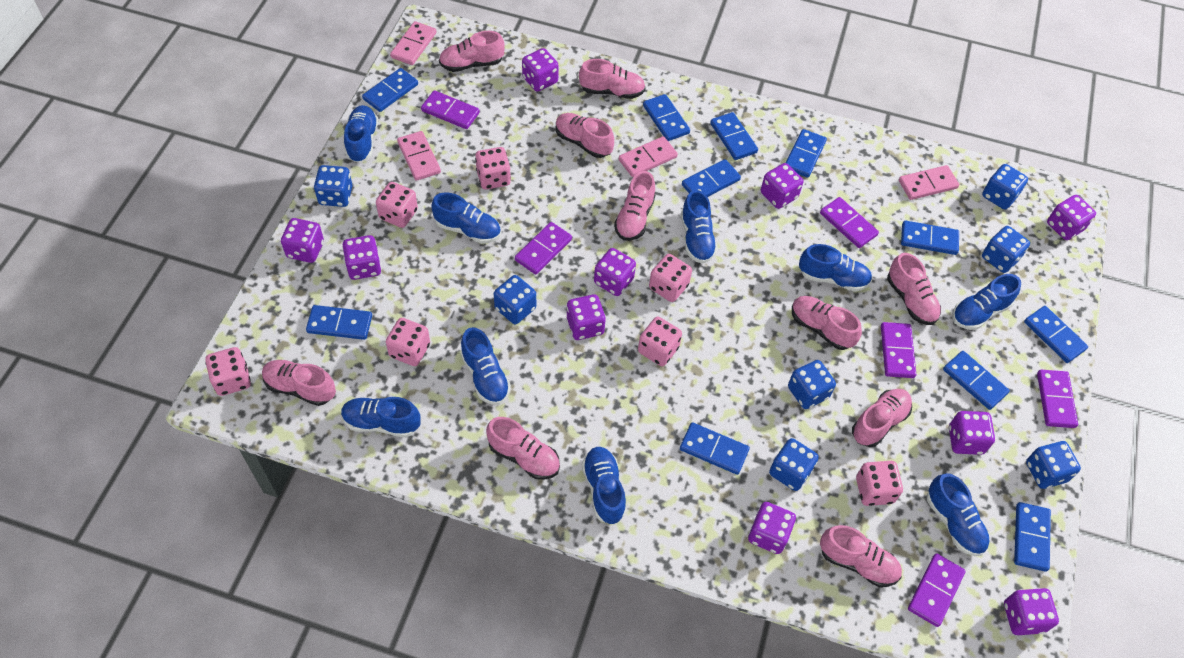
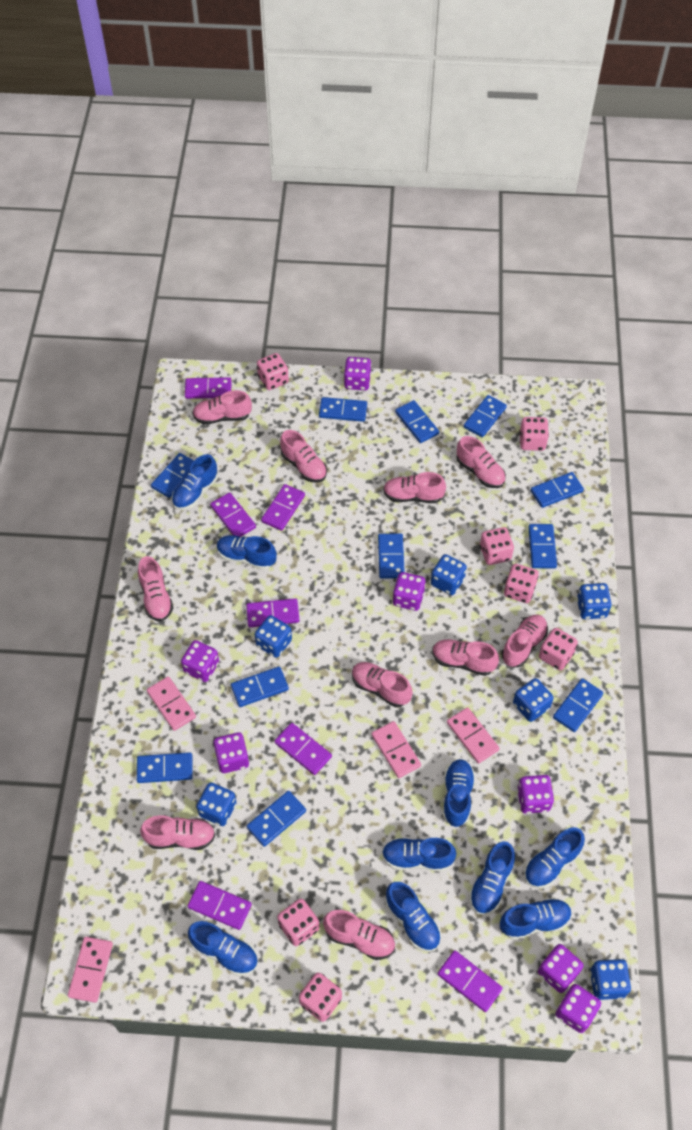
blue dice: 7 -> 6
purple dice: 10 -> 7
purple domino: 6 -> 7

